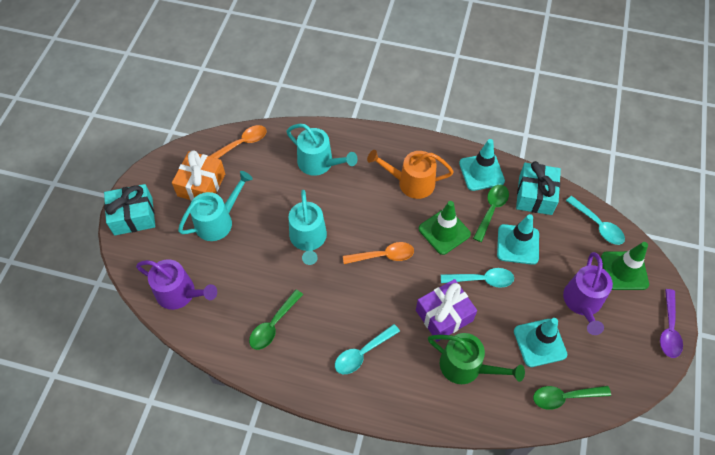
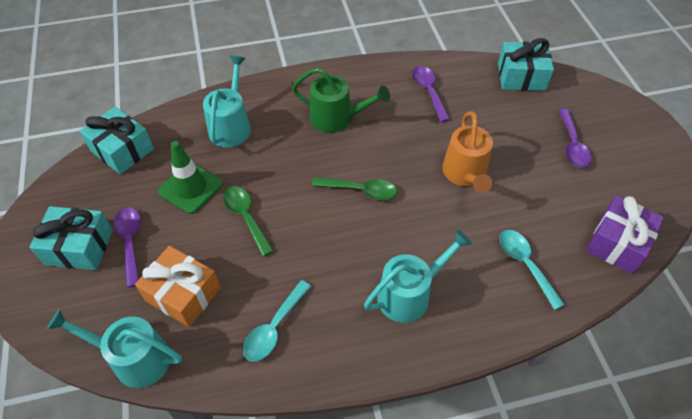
green spoon: 3 -> 2
green traffic cone: 2 -> 1
orange spoon: 2 -> 0
purple spoon: 1 -> 3
purple watering can: 2 -> 0
turquoise gift: 2 -> 3
turquoise spoon: 3 -> 2
turquoise traffic cone: 3 -> 0

